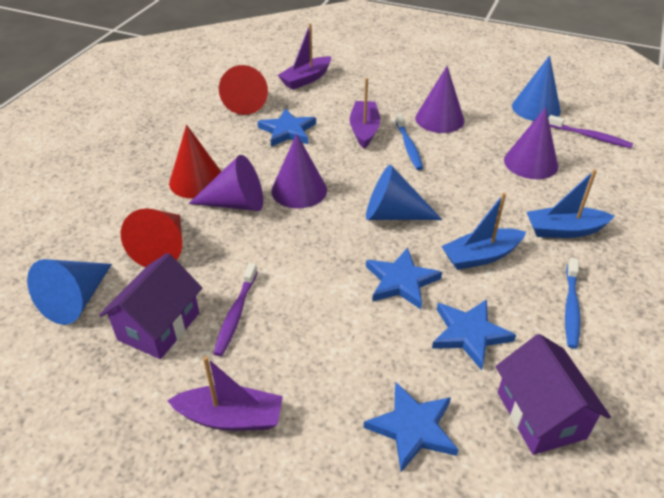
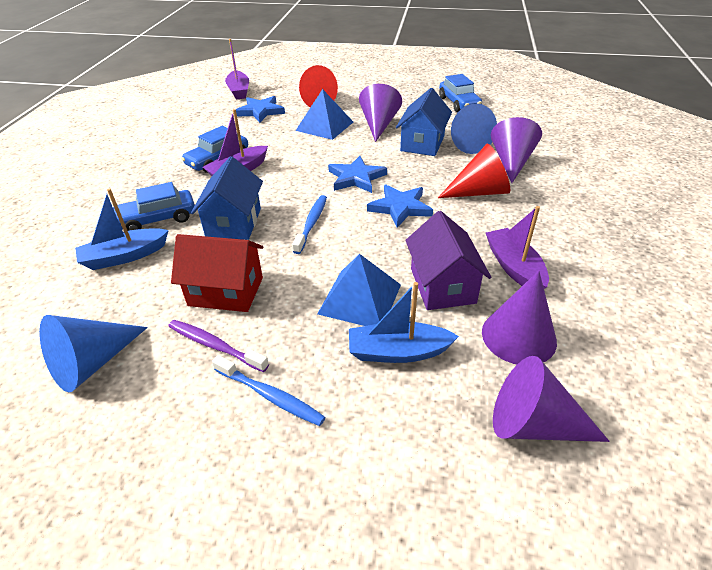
blue car: 0 -> 3
blue cone: 3 -> 2
blue house: 0 -> 2
blue pyramid: 0 -> 2
blue star: 4 -> 3
purple house: 2 -> 1
purple toothbrush: 2 -> 1
red cone: 3 -> 2
red house: 0 -> 1

